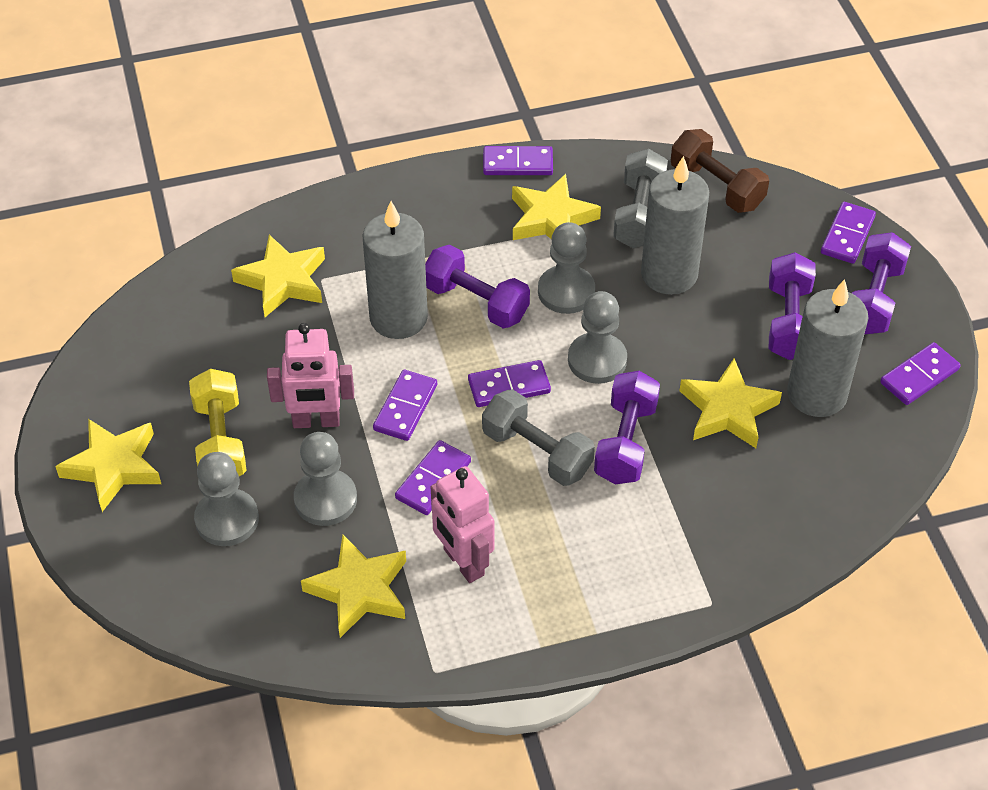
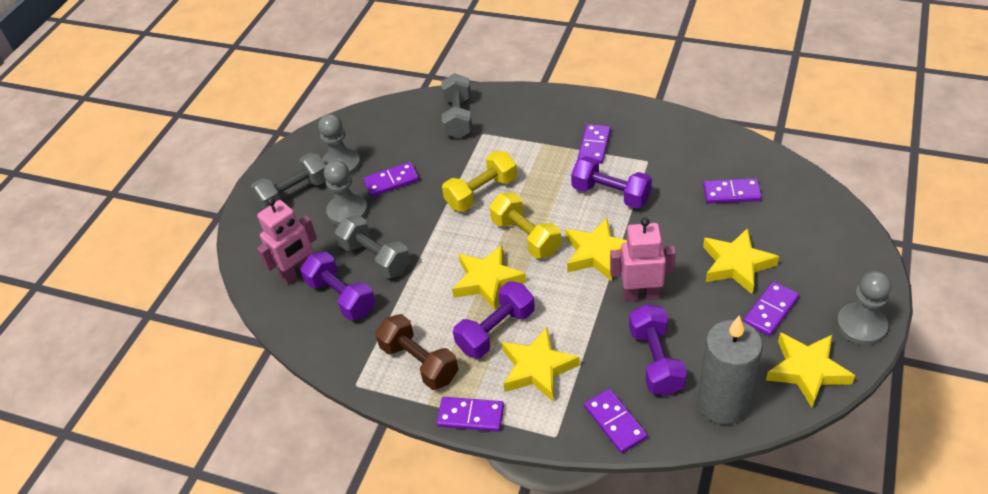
grey candle: 3 -> 1
grey dumbbell: 2 -> 3
grey pawn: 4 -> 3
yellow dumbbell: 1 -> 2

